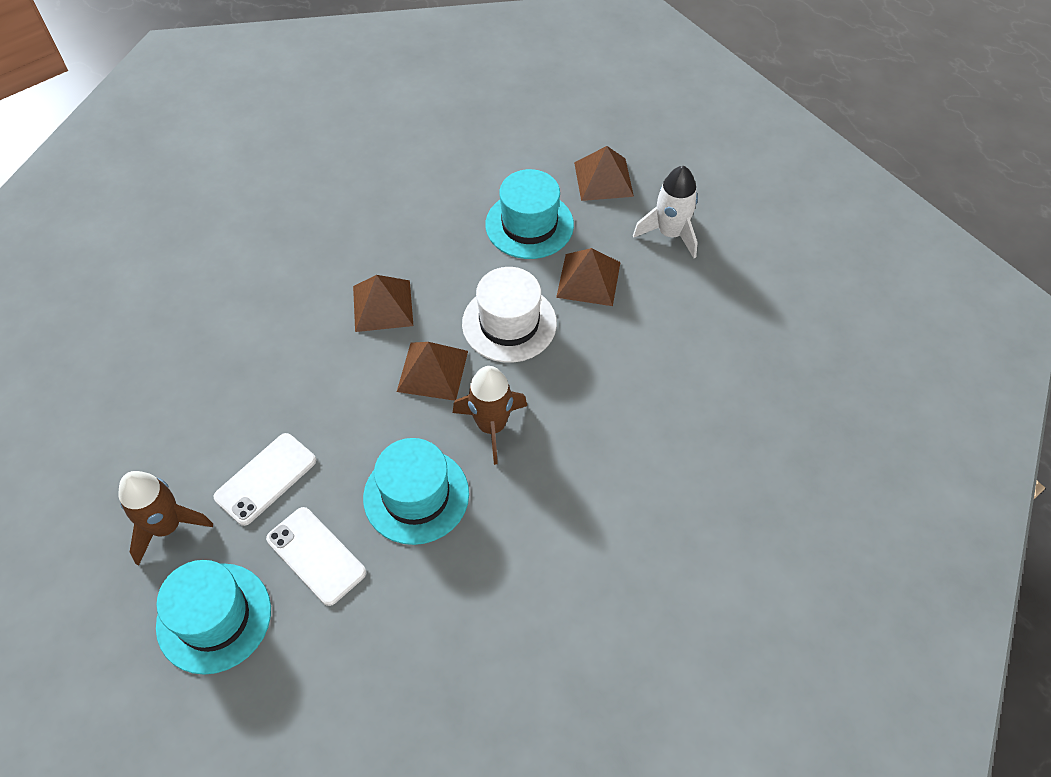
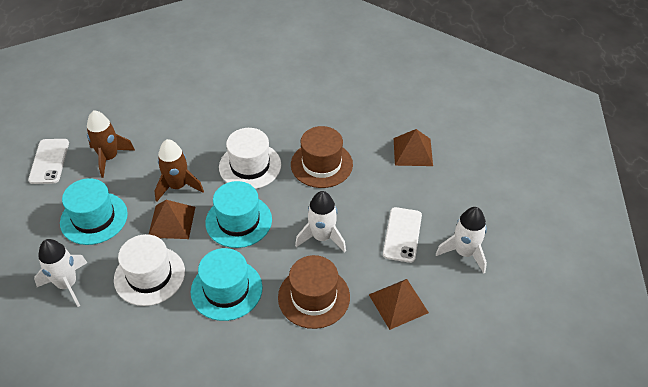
brown hat: 0 -> 2
brown pyramid: 4 -> 3
white hat: 1 -> 2
white rocket: 1 -> 3

